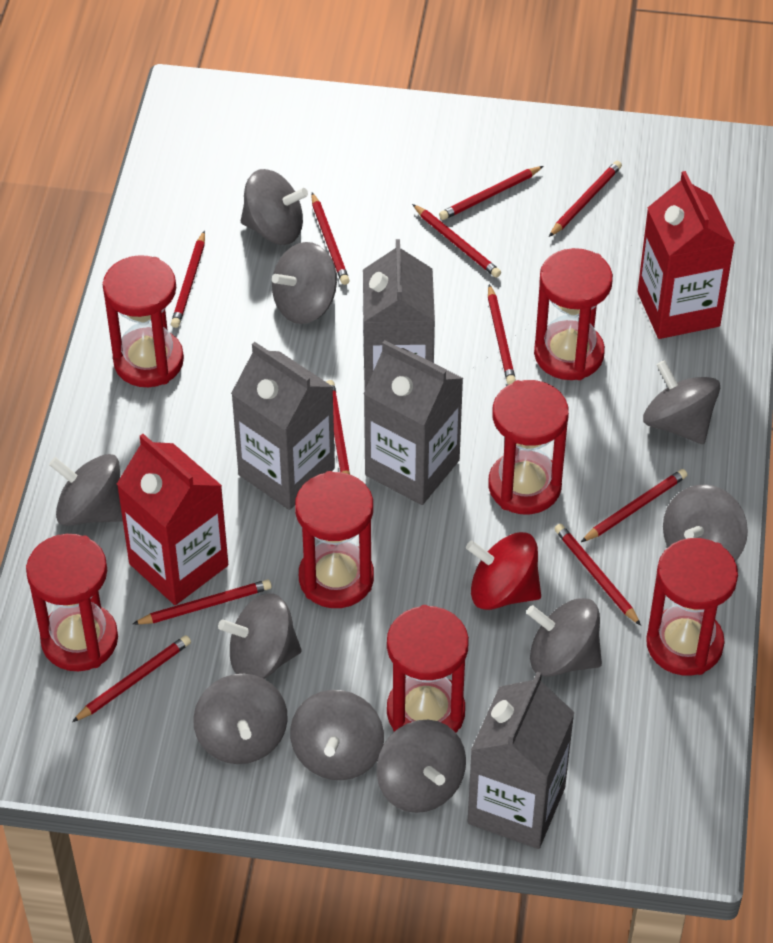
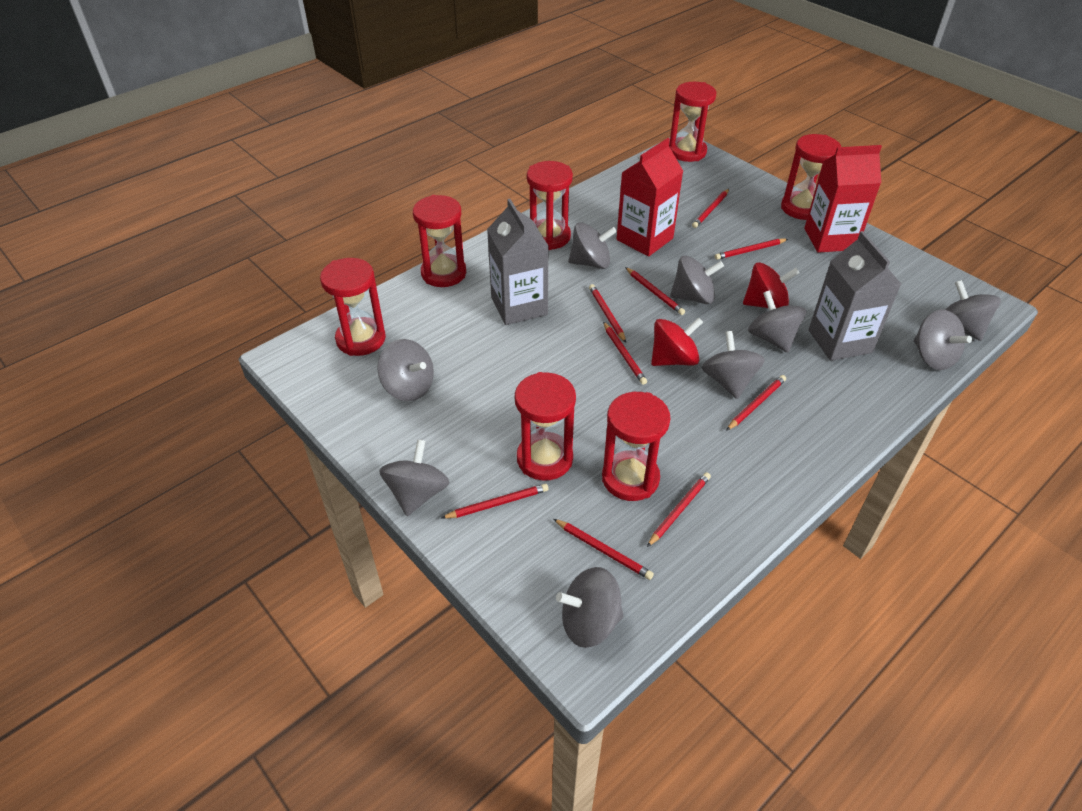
grey carton: 4 -> 2
grey spinning top: 10 -> 9
red pencil: 11 -> 9
red spinning top: 1 -> 2

